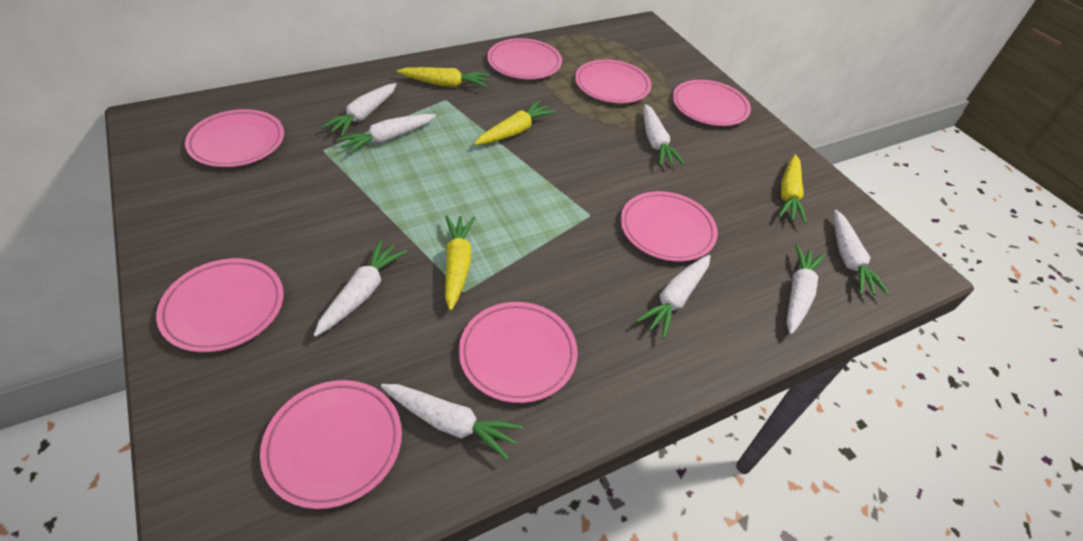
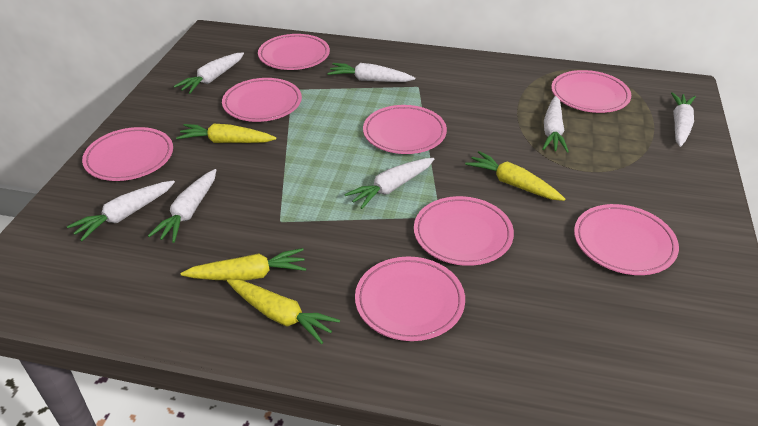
white carrot: 8 -> 7

